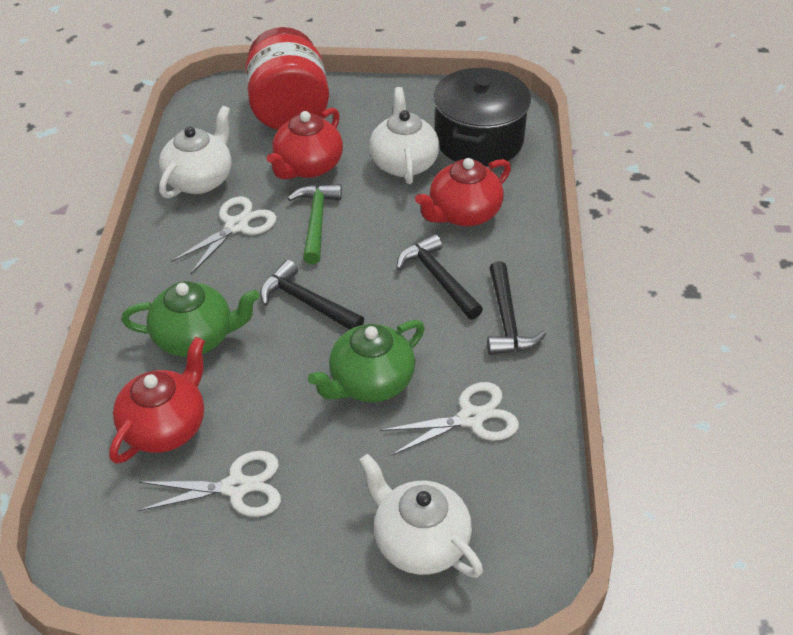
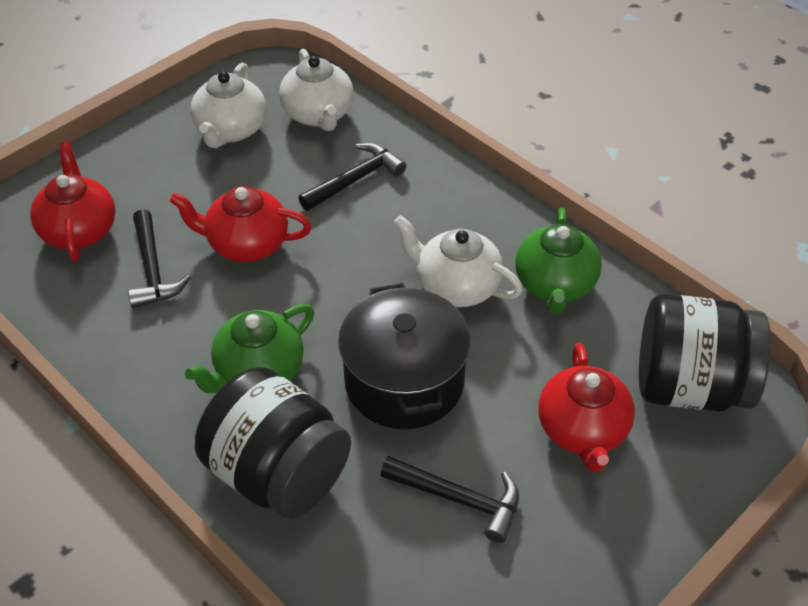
black jar: 0 -> 2
green hammer: 1 -> 0
red jar: 1 -> 0
white scissors: 3 -> 0

